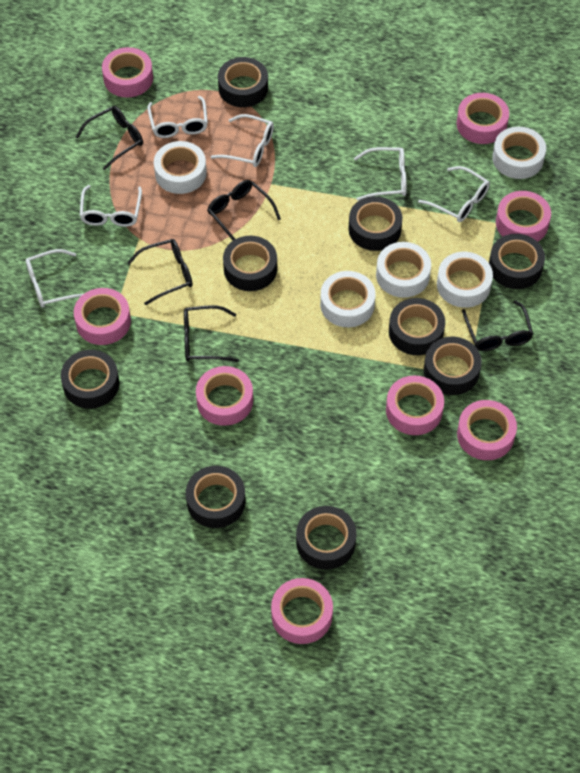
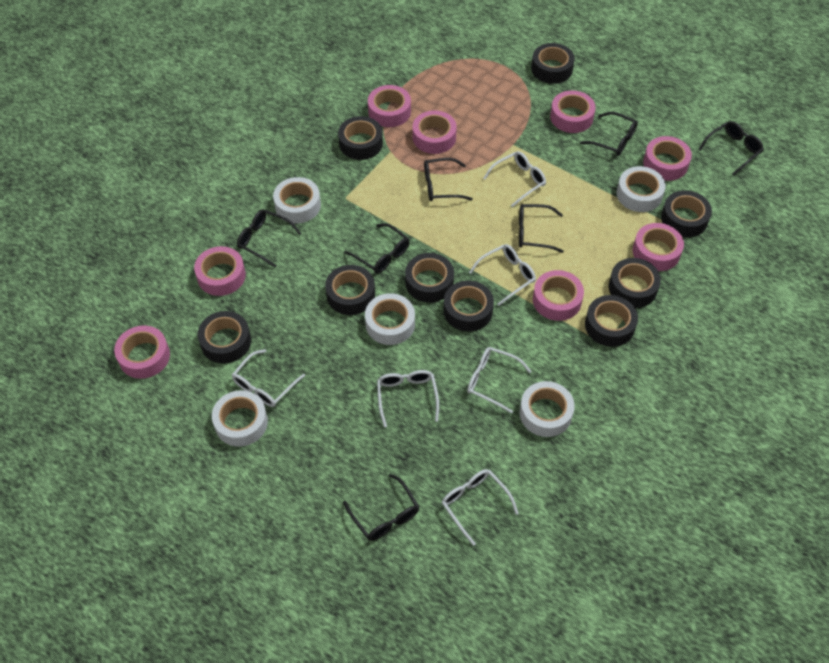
black glasses: 5 -> 7

